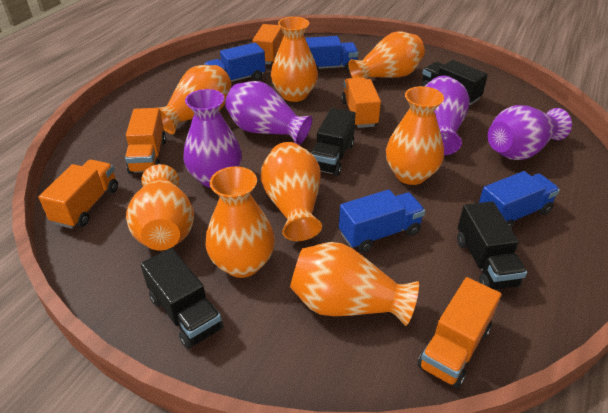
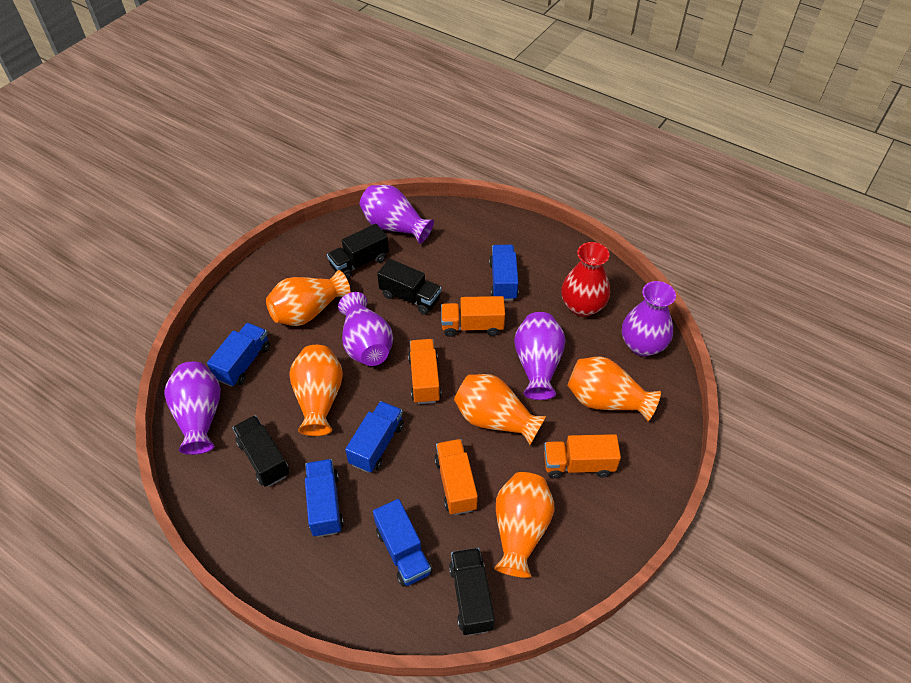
blue truck: 4 -> 5
orange truck: 5 -> 4
orange vase: 8 -> 5
purple vase: 4 -> 5
red vase: 0 -> 1

